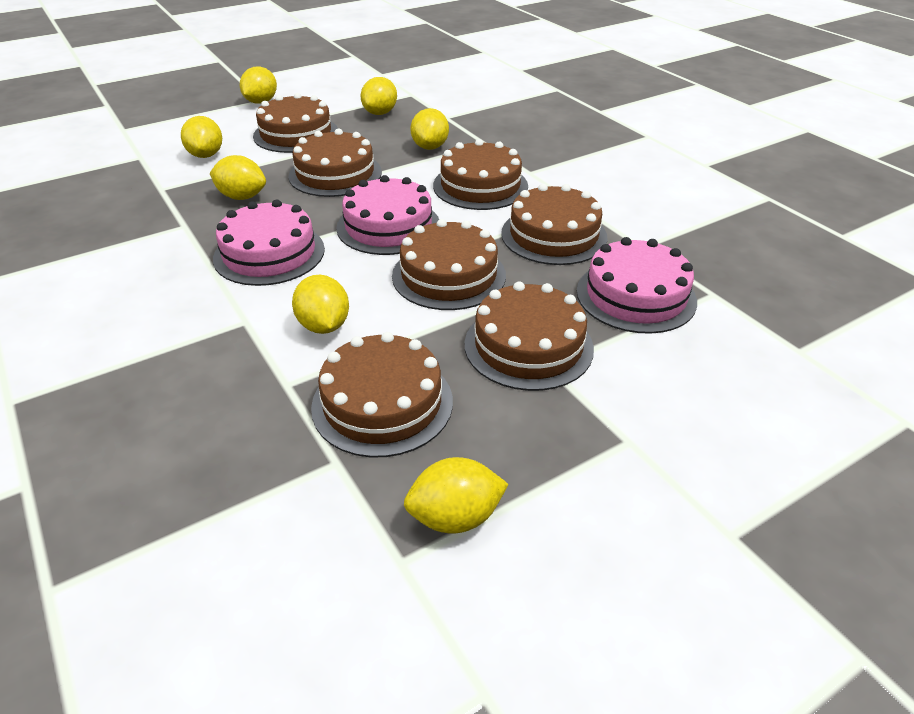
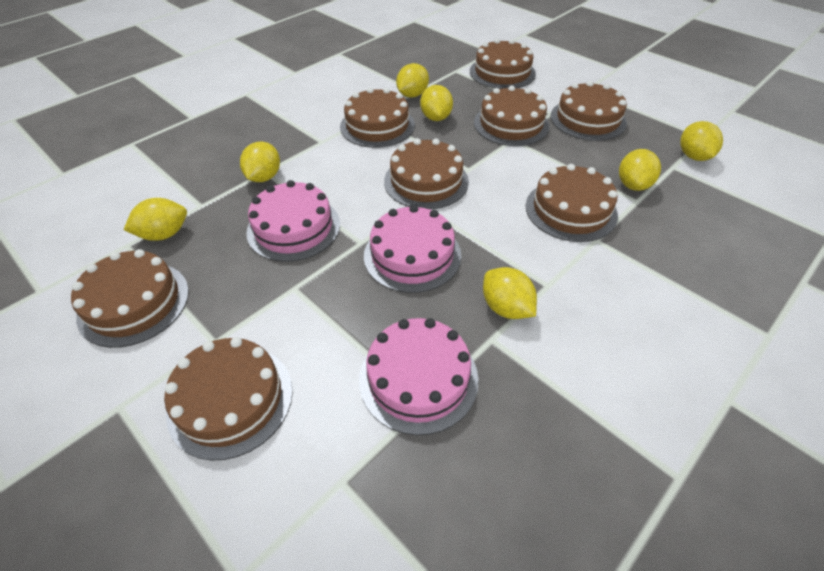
brown cake: 7 -> 8

